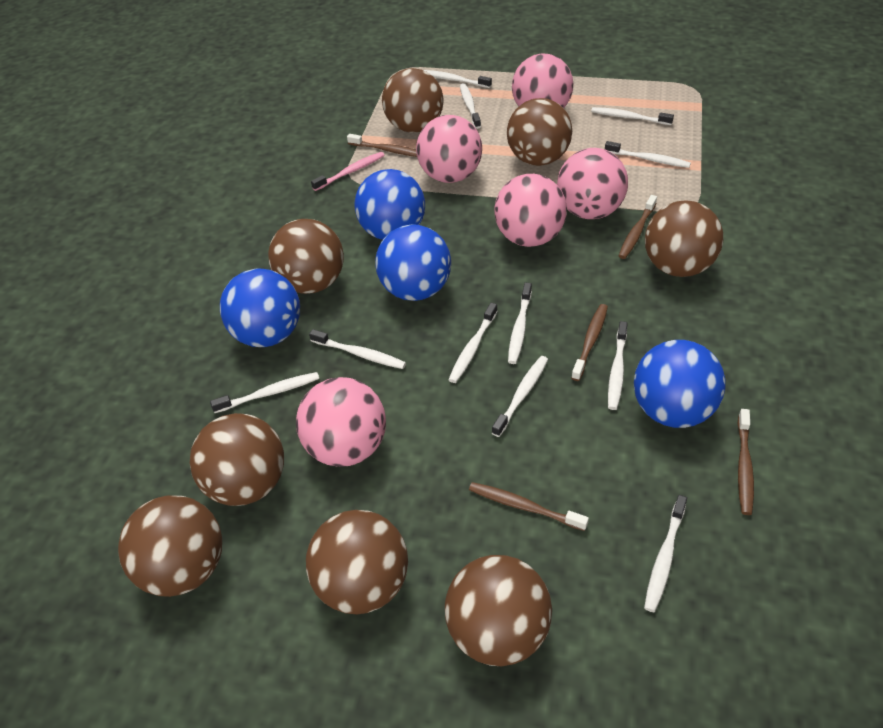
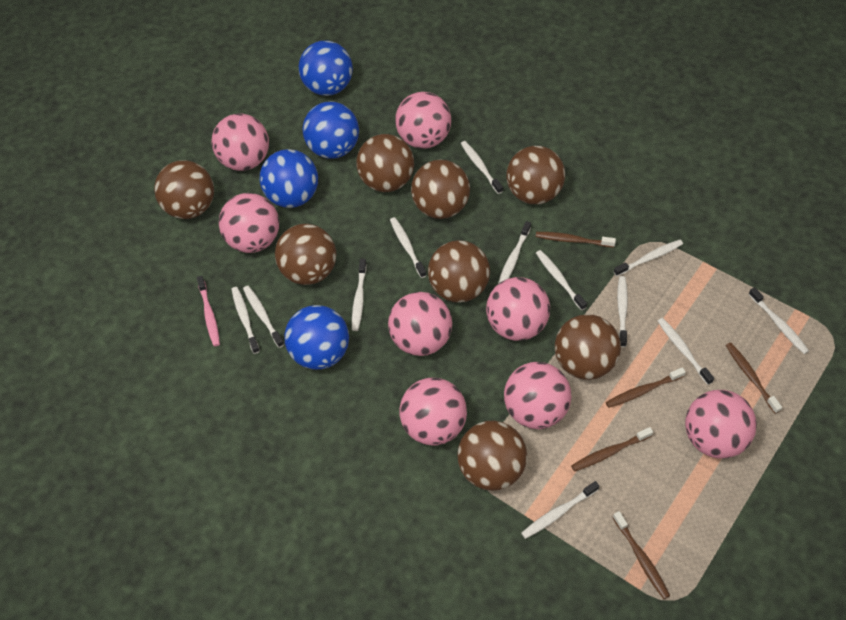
pink ball: 5 -> 8
white toothbrush: 11 -> 12

